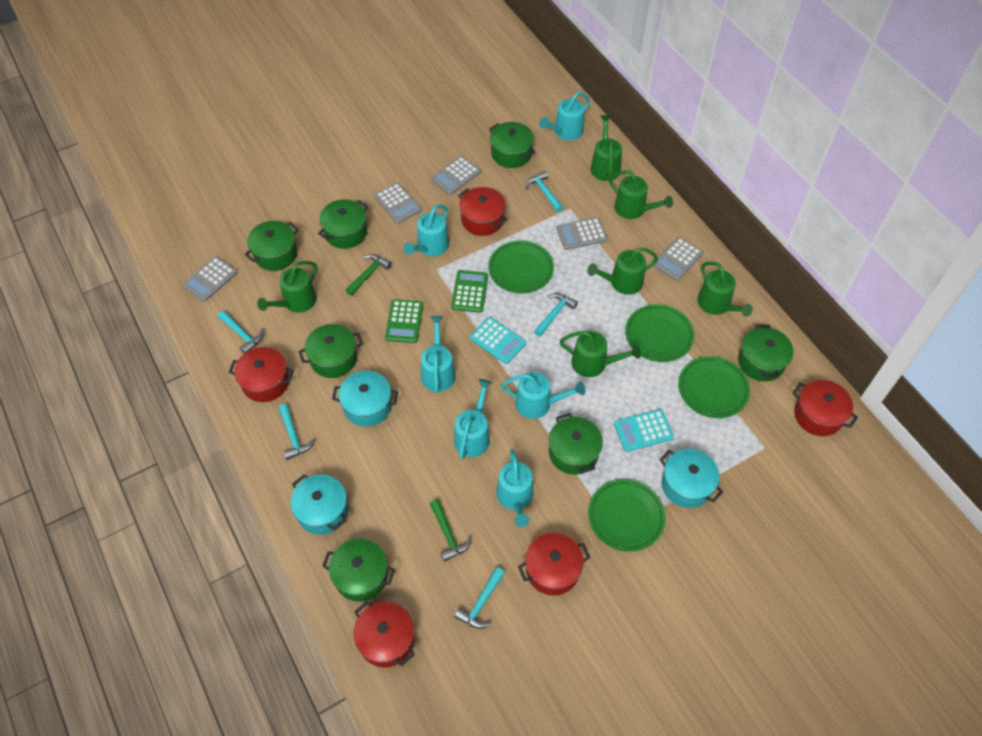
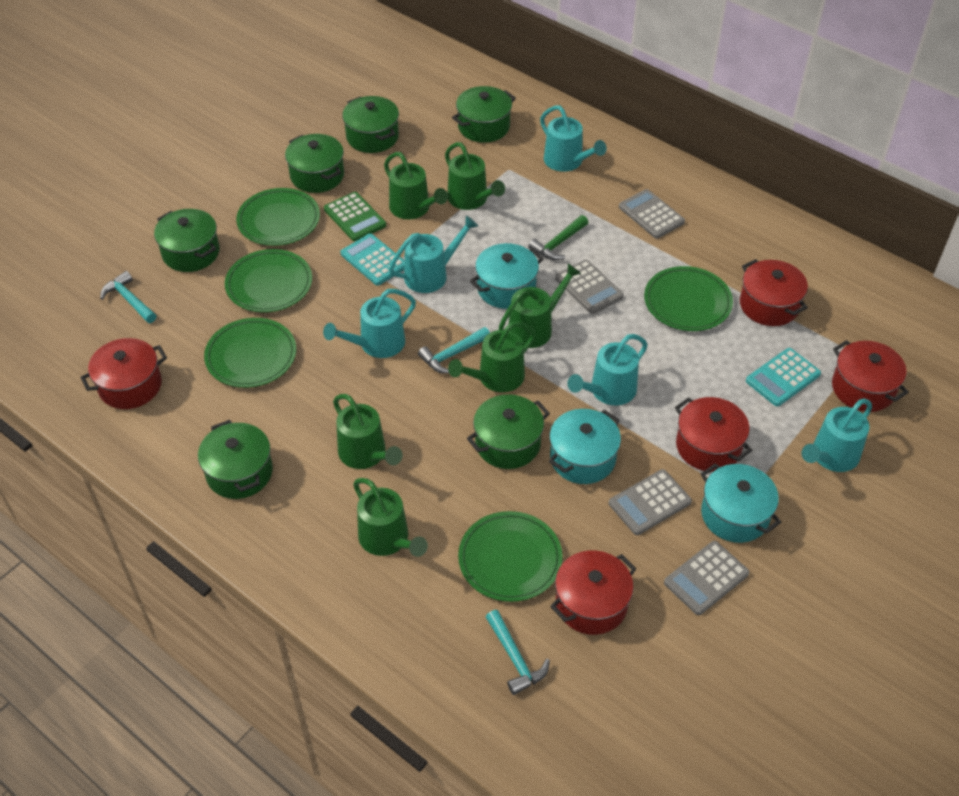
green calculator: 2 -> 1
green hammer: 2 -> 1
green plate: 4 -> 5
green pot: 7 -> 6
grey calculator: 5 -> 4
turquoise hammer: 5 -> 3
turquoise watering can: 6 -> 5

